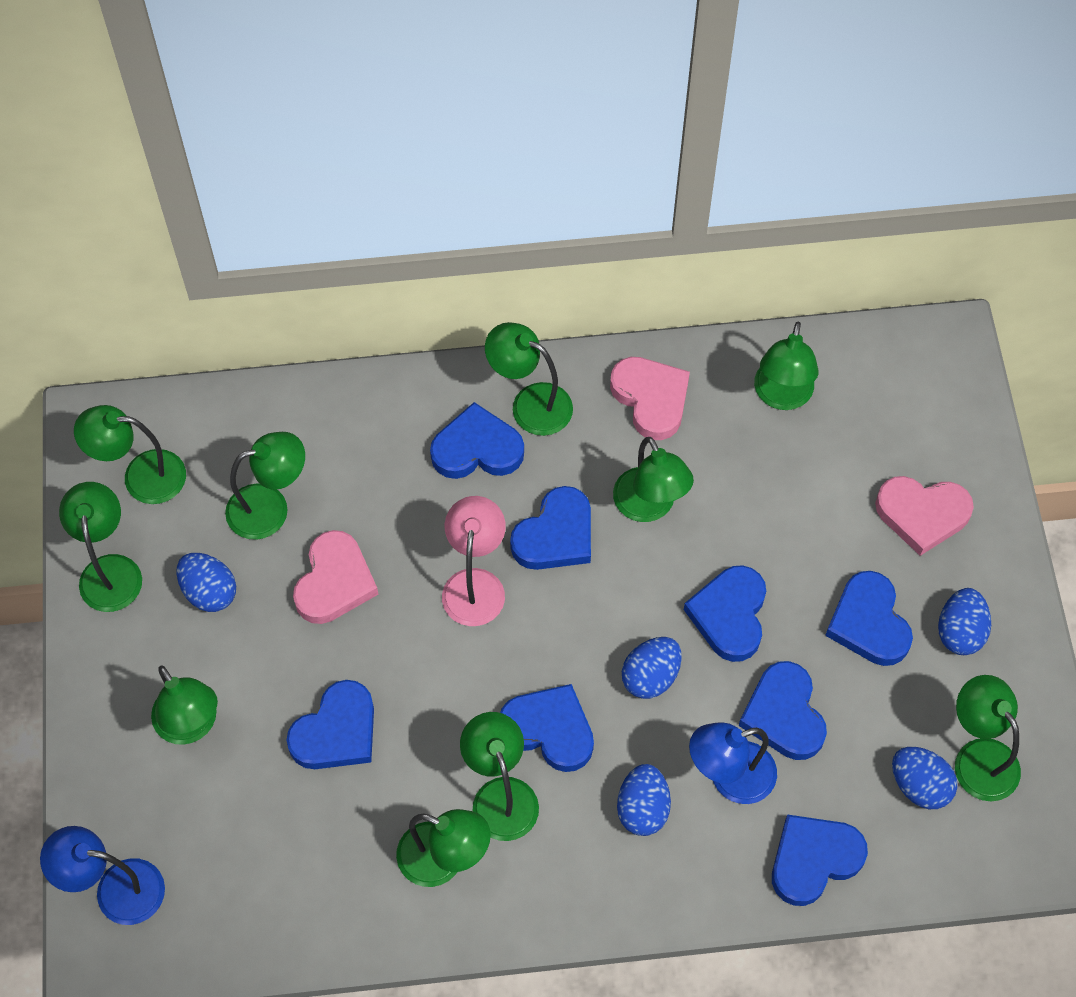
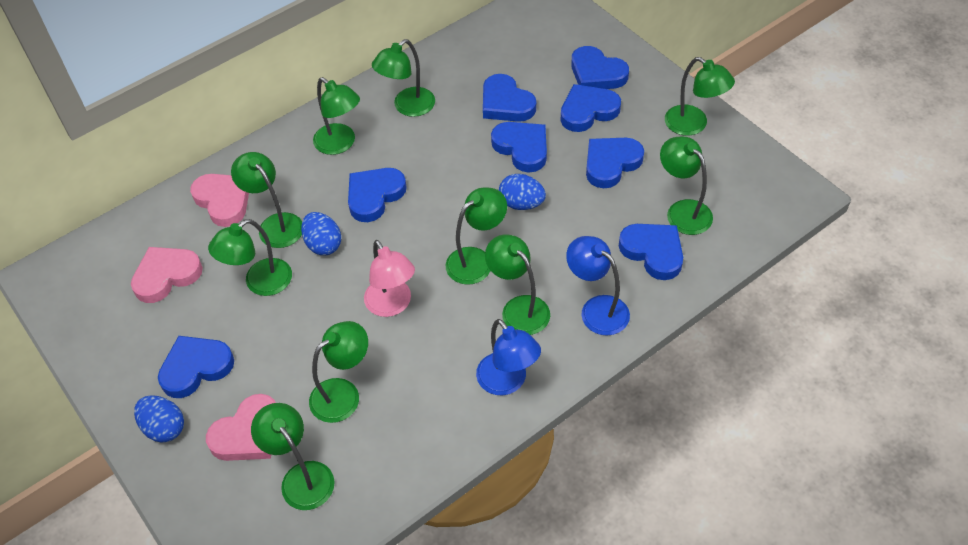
blue egg: 5 -> 3

